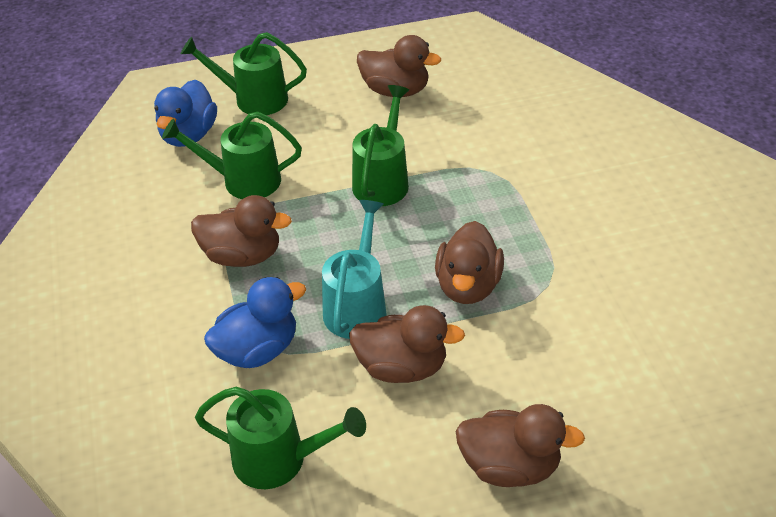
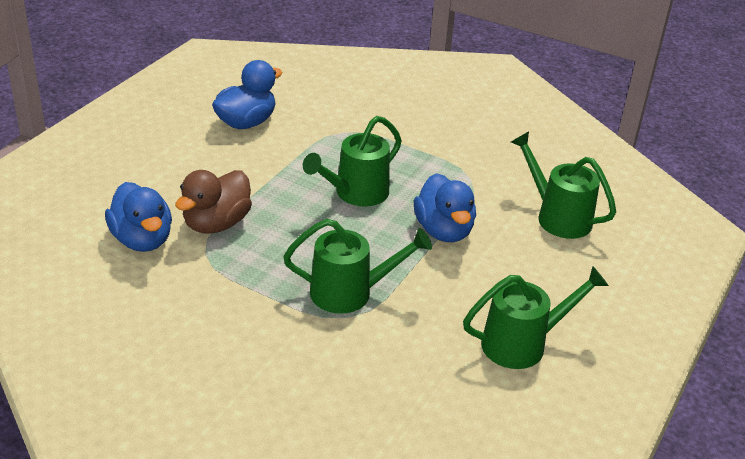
blue duck: 2 -> 3
brown duck: 5 -> 1
turquoise watering can: 1 -> 0

